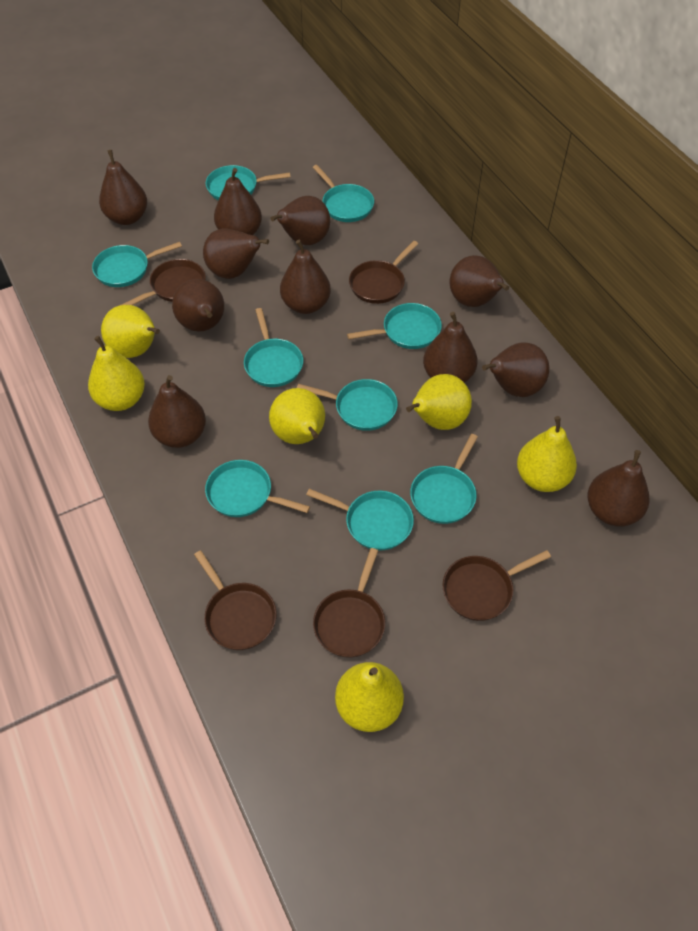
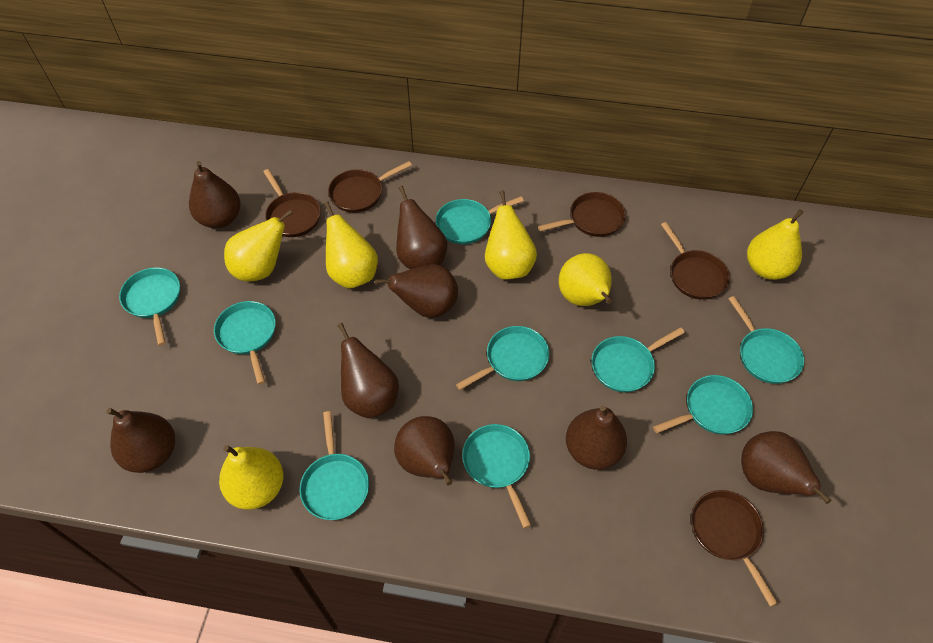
brown pear: 11 -> 8

